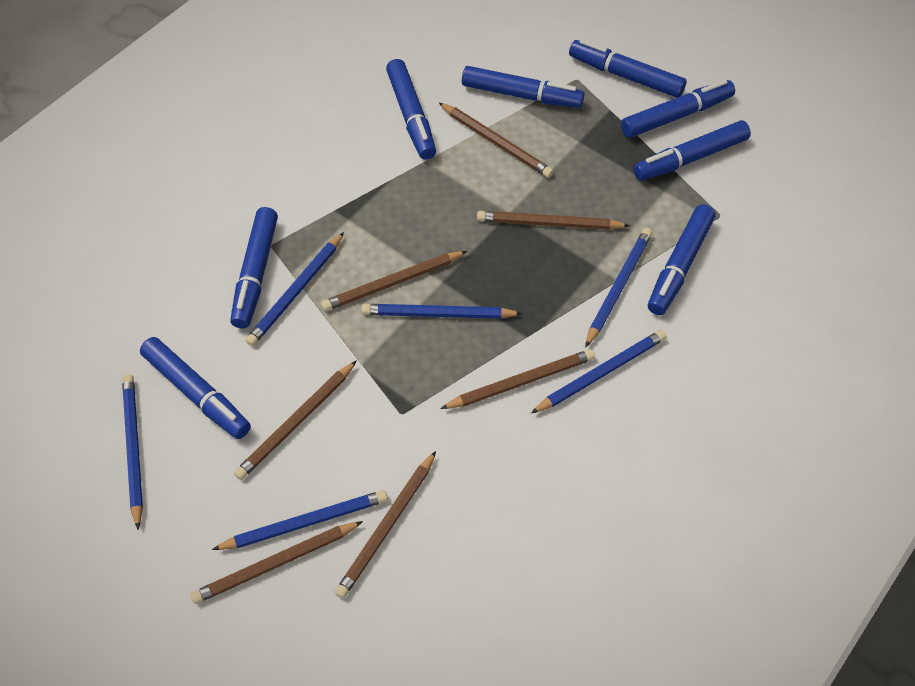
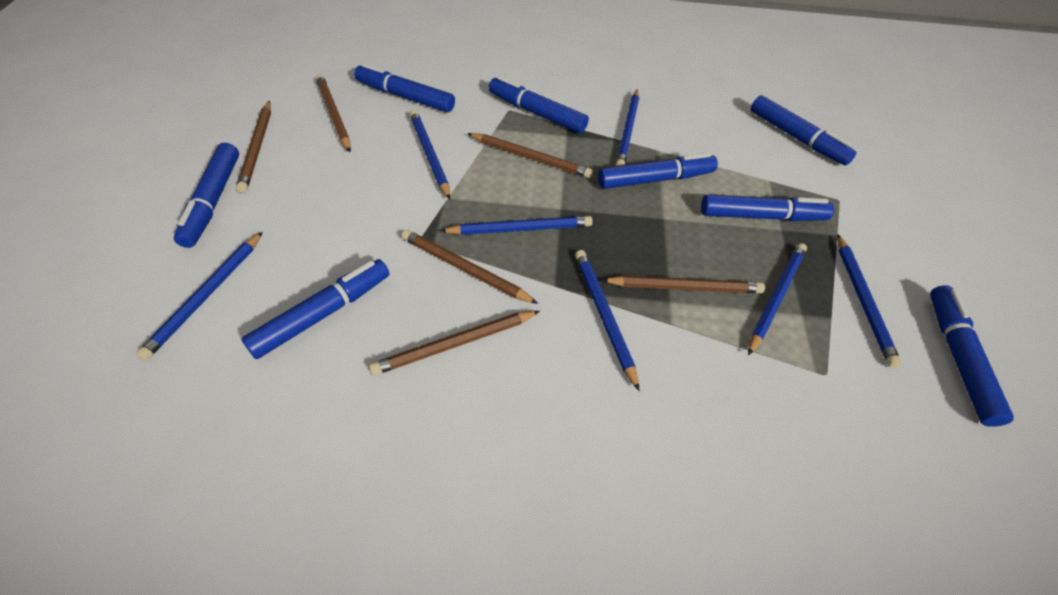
blue pencil: 6 -> 7
brown pencil: 7 -> 6

